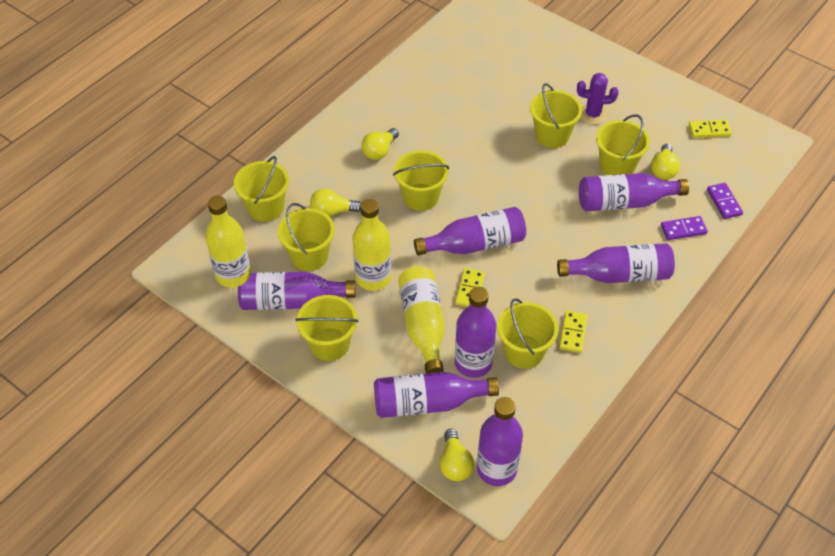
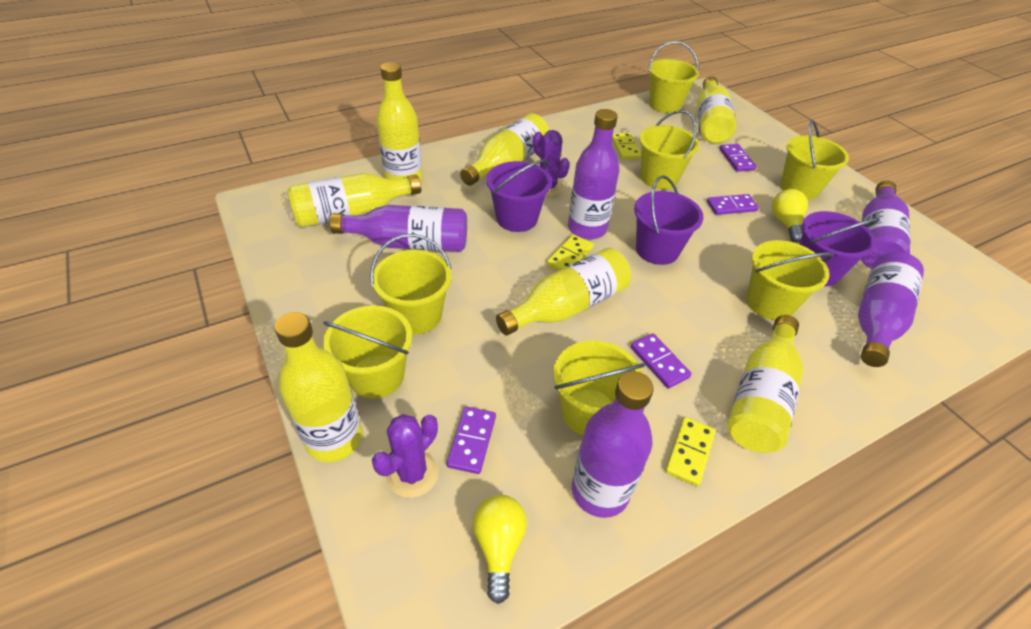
purple bottle: 7 -> 5
purple bucket: 0 -> 3
purple cactus: 1 -> 2
purple domino: 2 -> 4
yellow bottle: 3 -> 7
yellow light bulb: 4 -> 2

